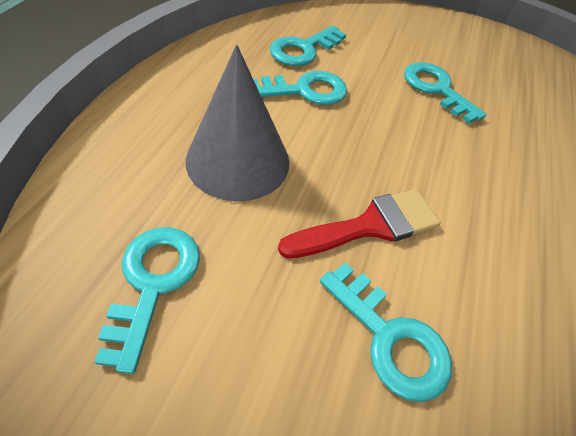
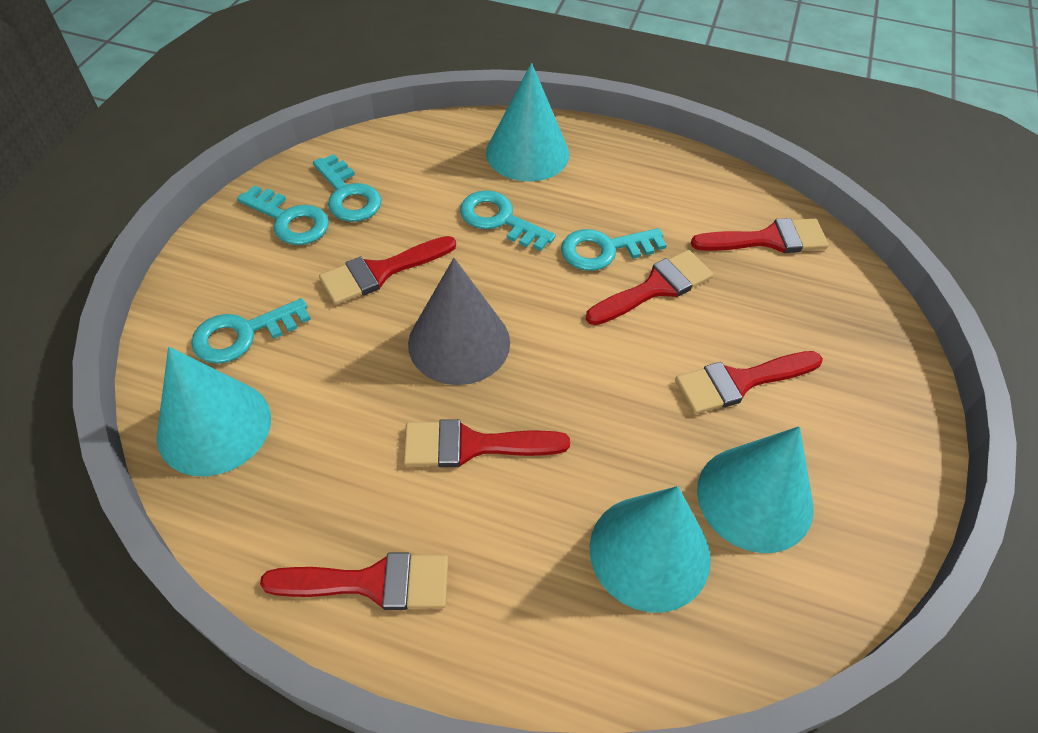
red brush: 1 -> 6
turquoise cone: 0 -> 4

